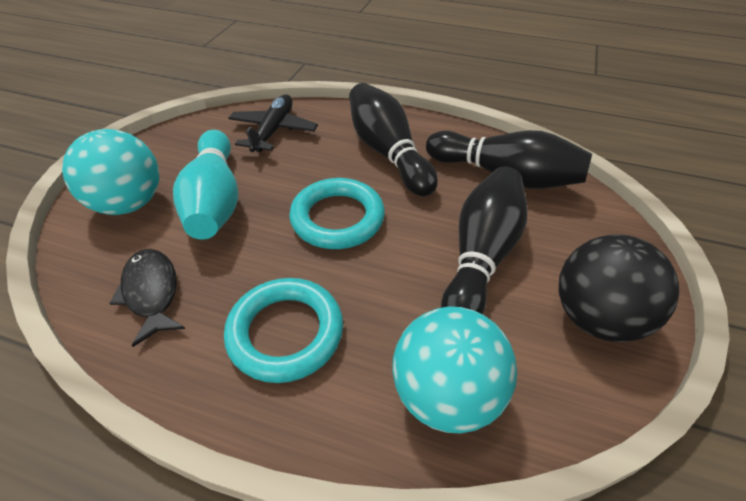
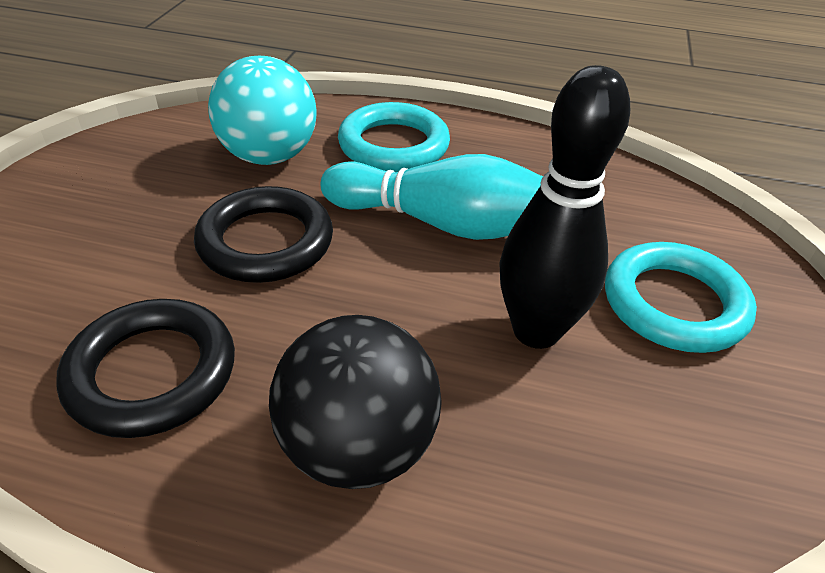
black bowling pin: 3 -> 1
black fish: 1 -> 0
black plane: 1 -> 0
black ring: 0 -> 2
turquoise ball: 2 -> 1

